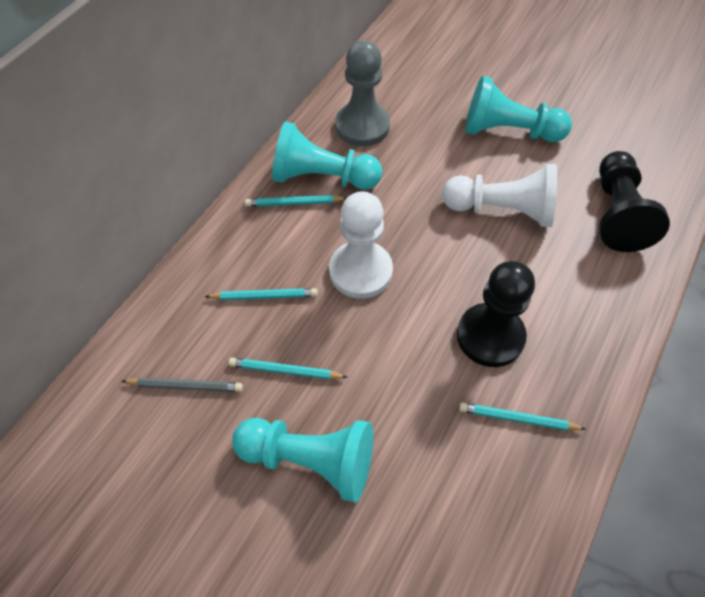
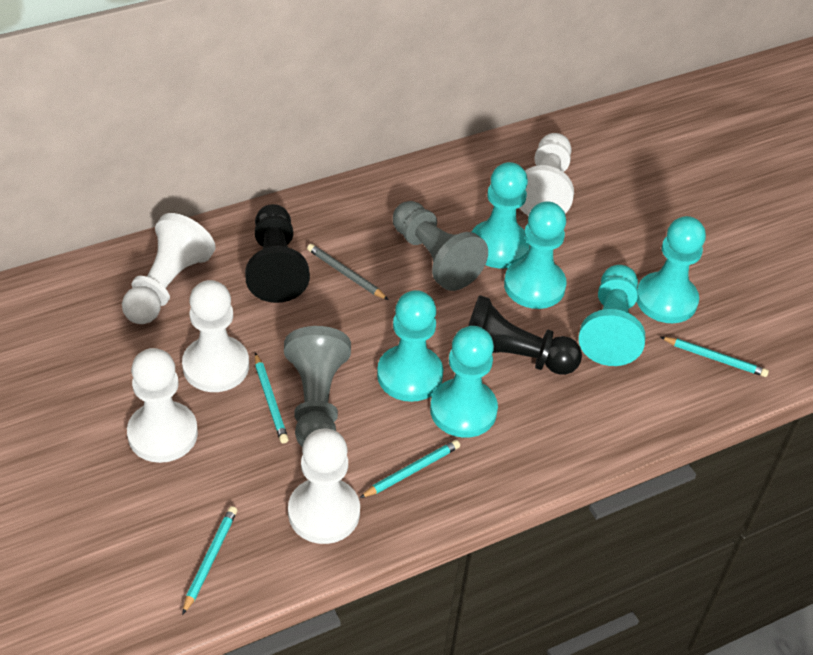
grey pawn: 1 -> 2
turquoise pawn: 3 -> 6
white pawn: 2 -> 5

